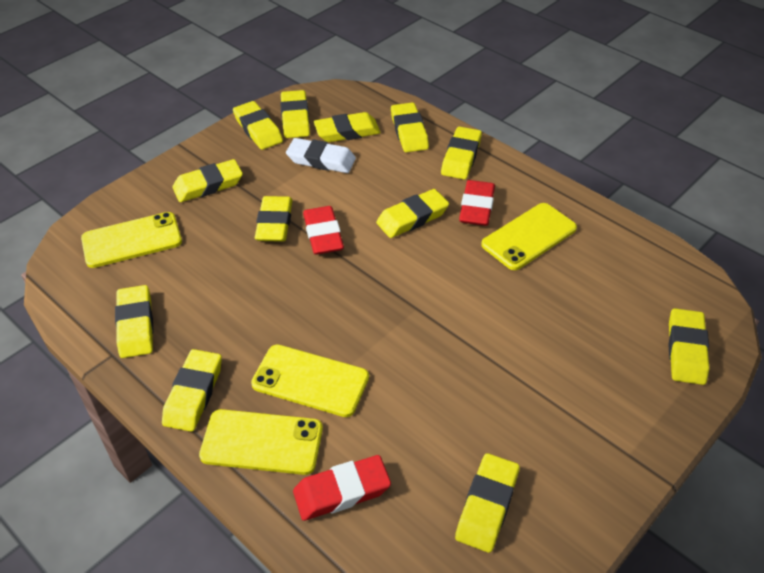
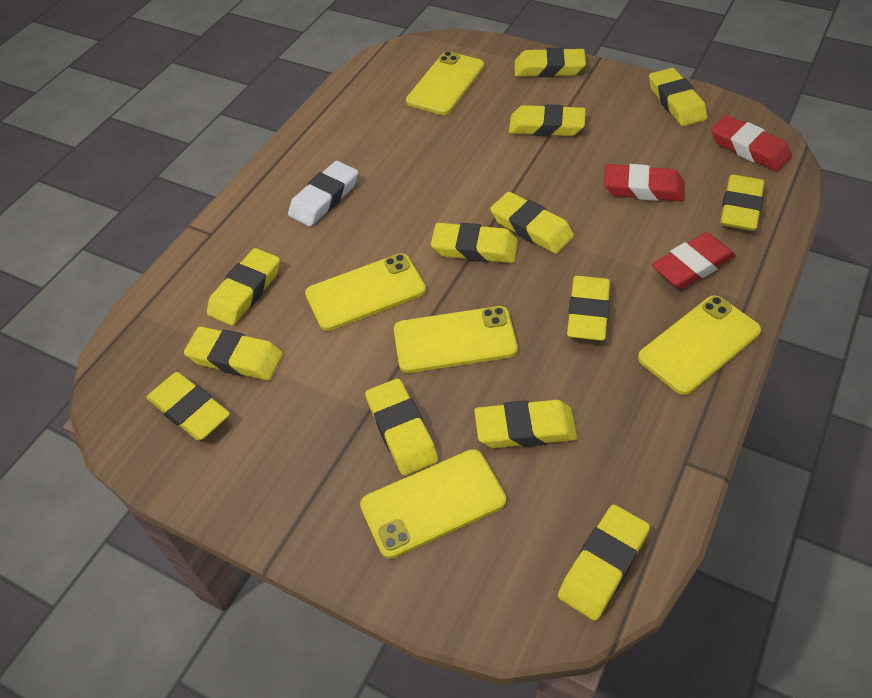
yellow eraser: 12 -> 13
yellow phone: 4 -> 5

